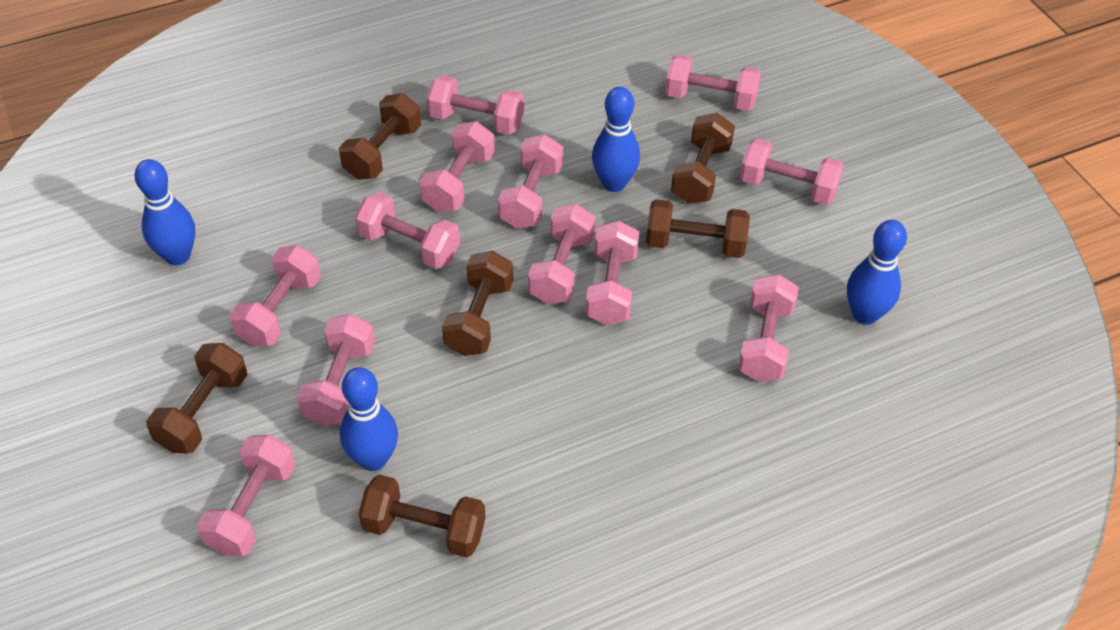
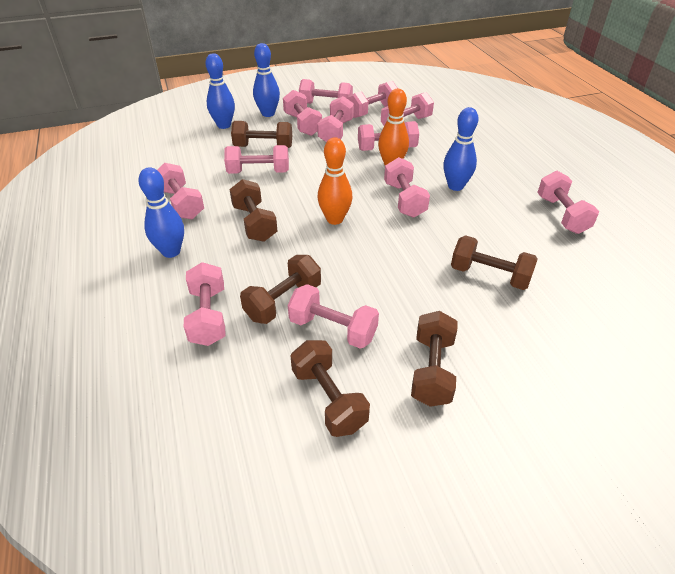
orange bowling pin: 0 -> 2

